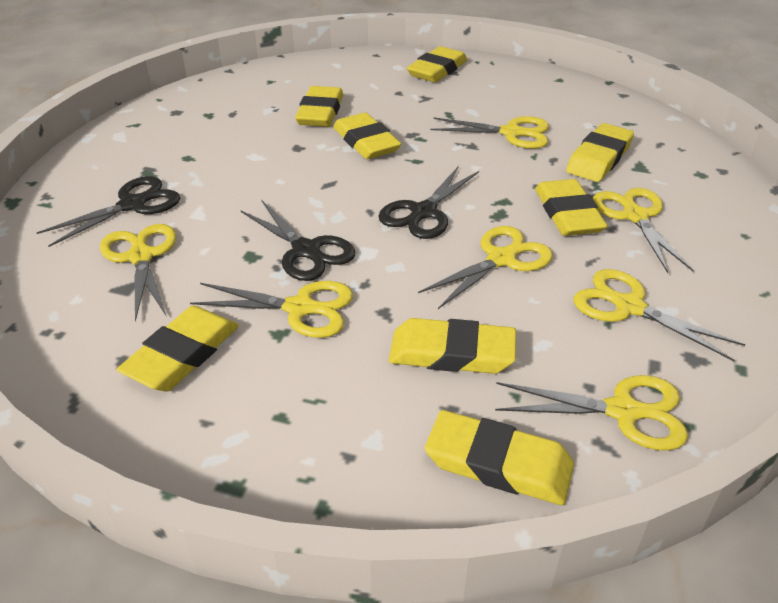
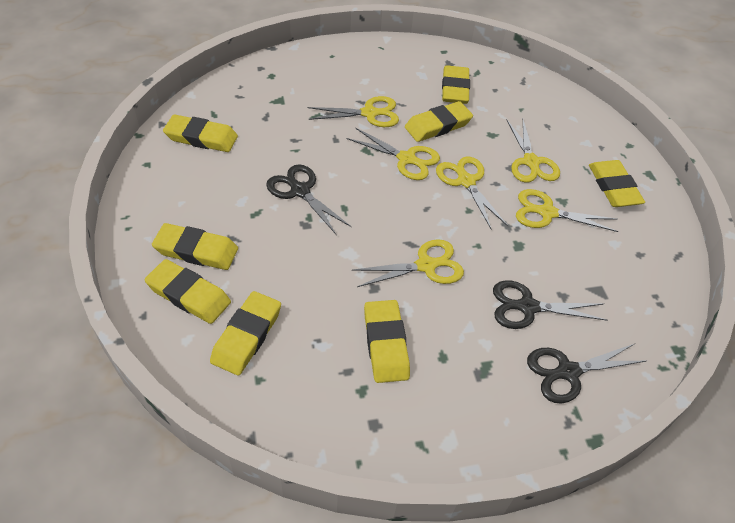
yellow scissors: 7 -> 6

